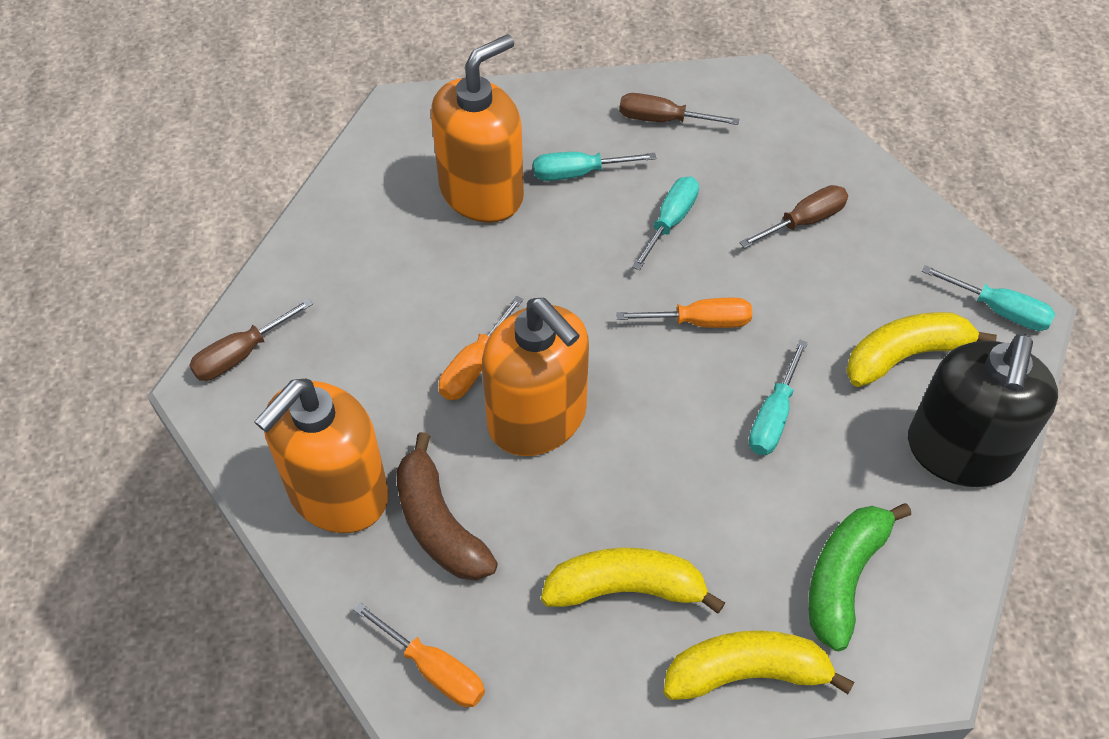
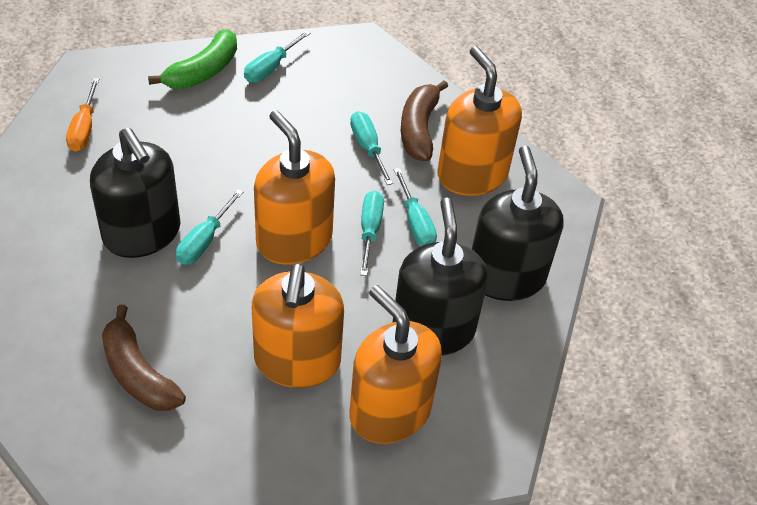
black soap dispenser: 1 -> 3
brown banana: 1 -> 2
brown screwdriver: 3 -> 0
orange screwdriver: 3 -> 1
orange soap dispenser: 3 -> 4
turquoise screwdriver: 4 -> 5
yellow banana: 3 -> 0

